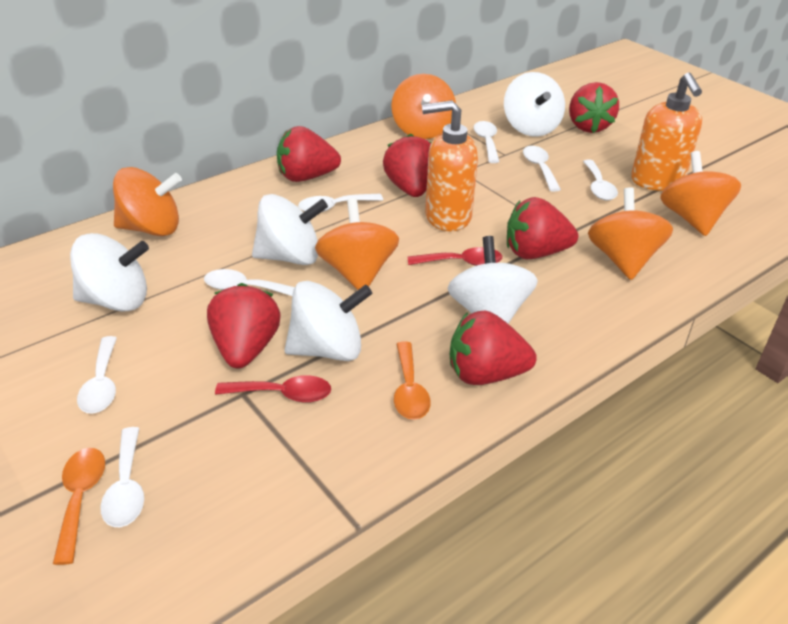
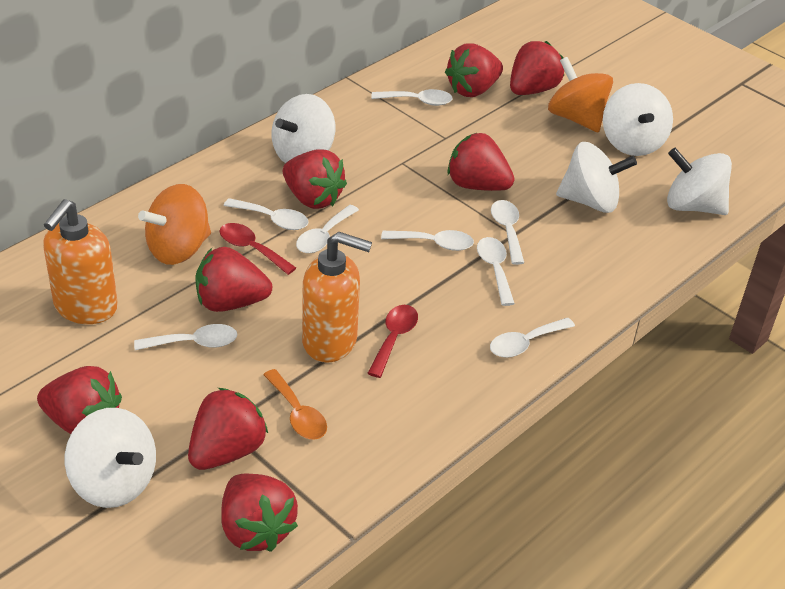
orange spinning top: 5 -> 2
orange spoon: 2 -> 1
red strawberry: 6 -> 8
white spoon: 7 -> 8

